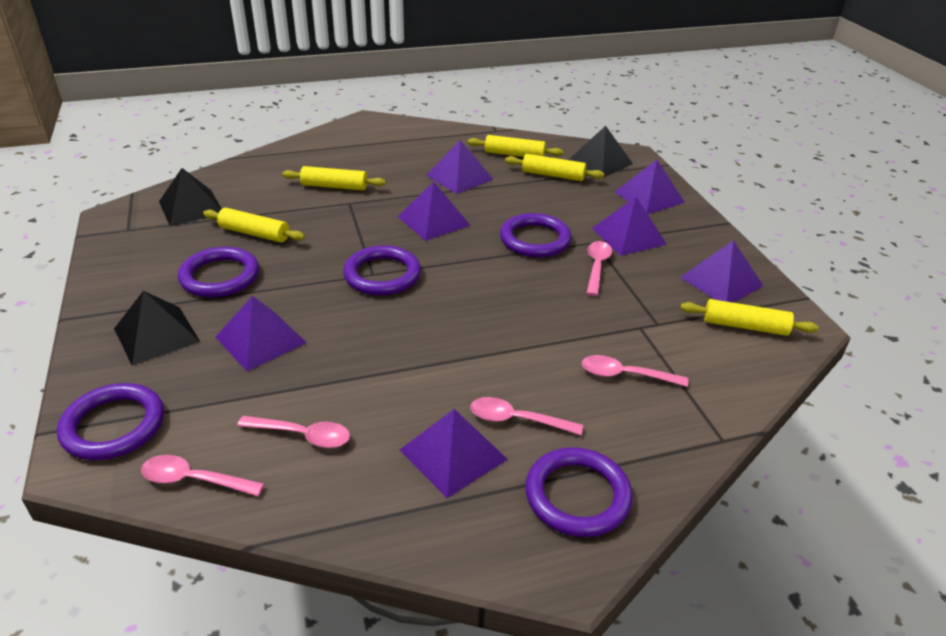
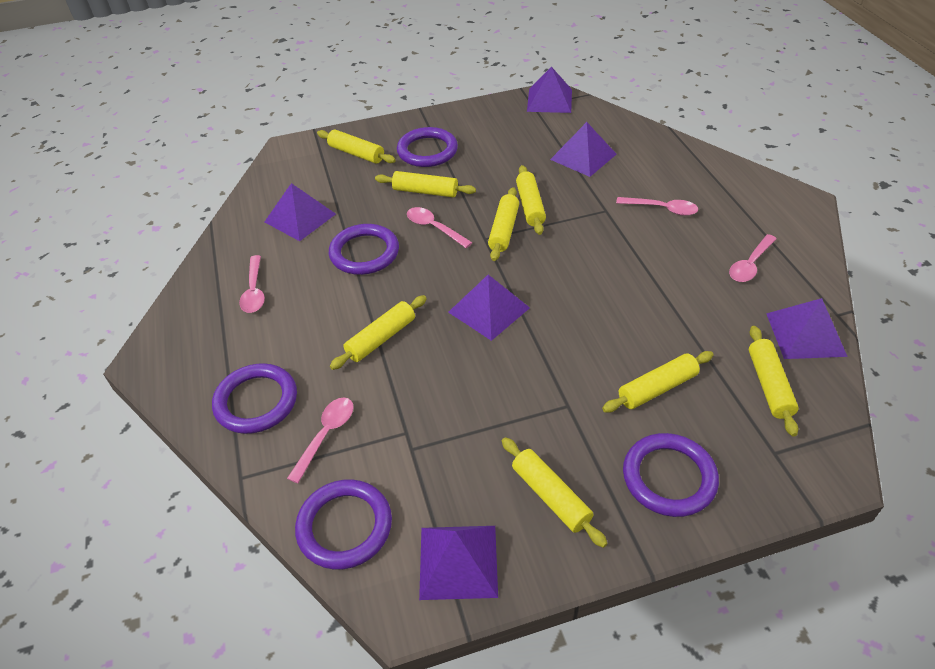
black pyramid: 3 -> 0
purple pyramid: 7 -> 6
yellow rolling pin: 5 -> 8

